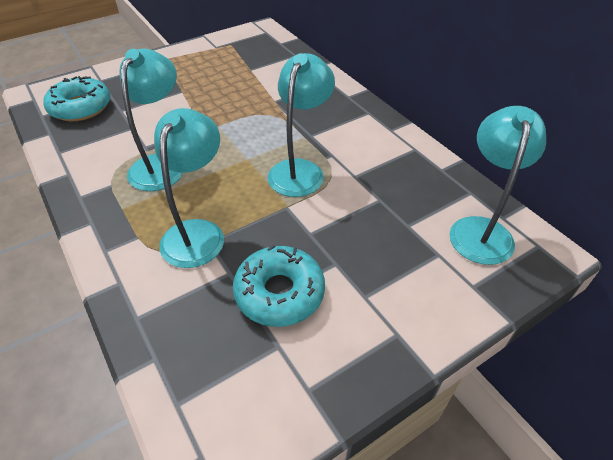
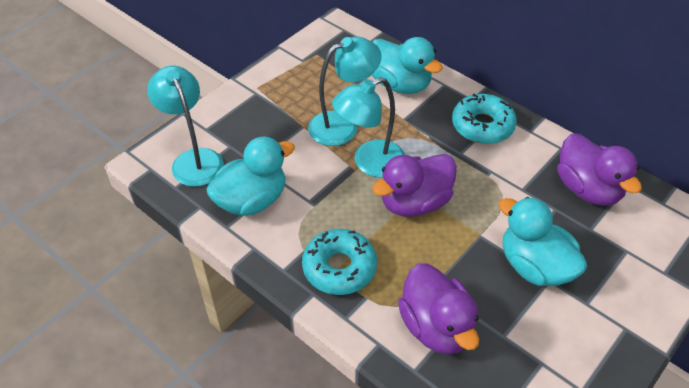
purple duck: 0 -> 3
turquoise duck: 0 -> 3
turquoise lamp: 4 -> 3

